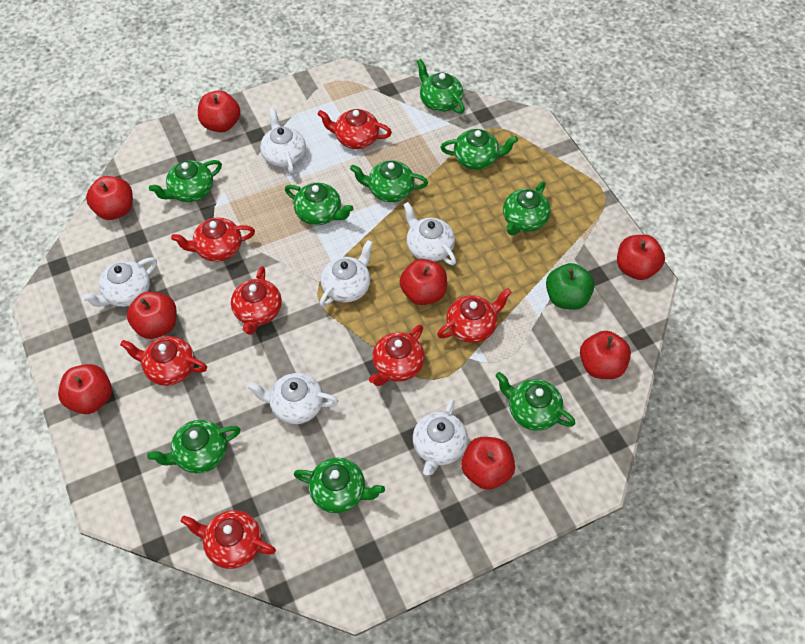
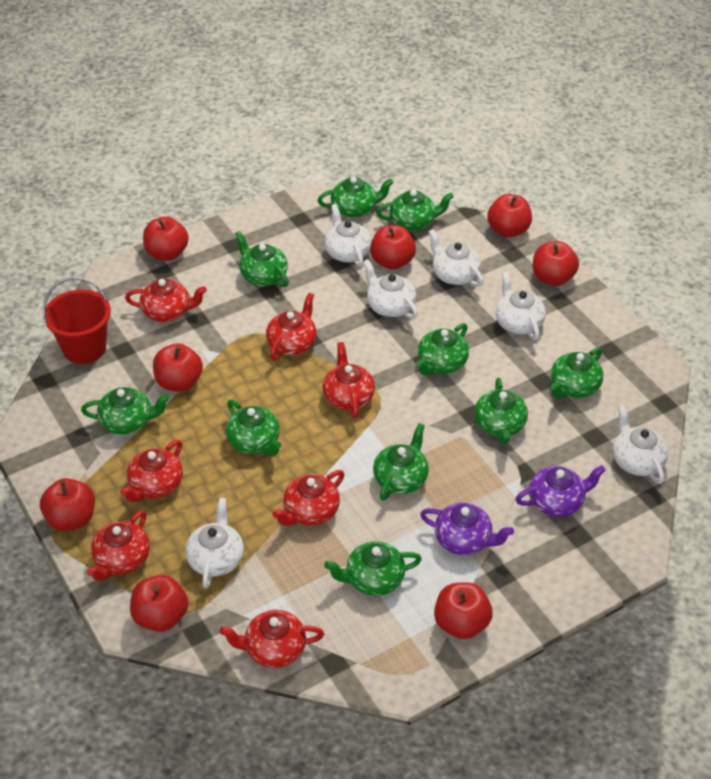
green apple: 1 -> 0
green teapot: 9 -> 10
purple teapot: 0 -> 2
red bucket: 0 -> 1

